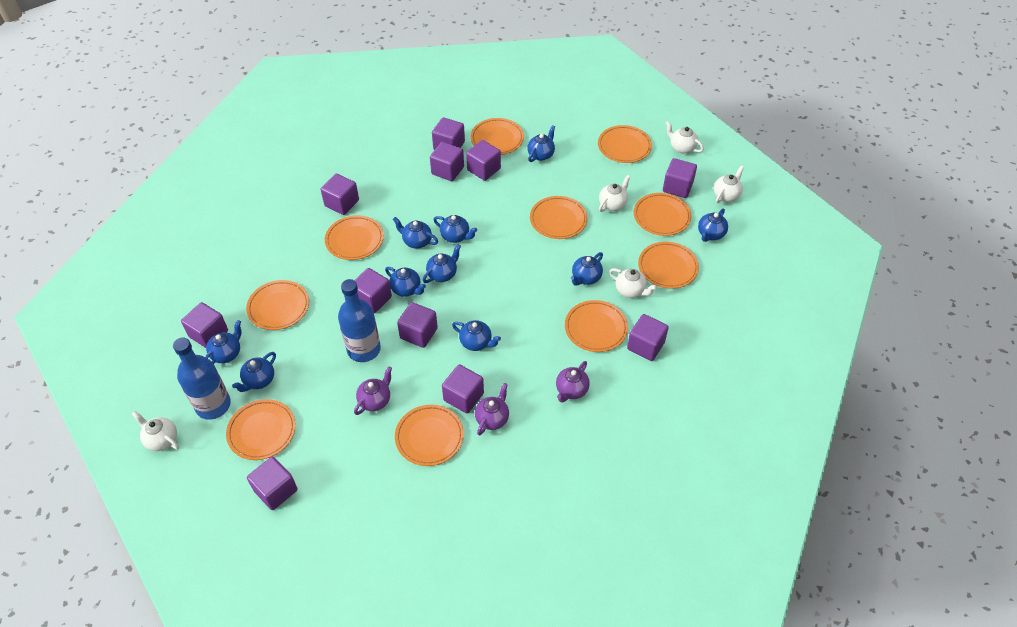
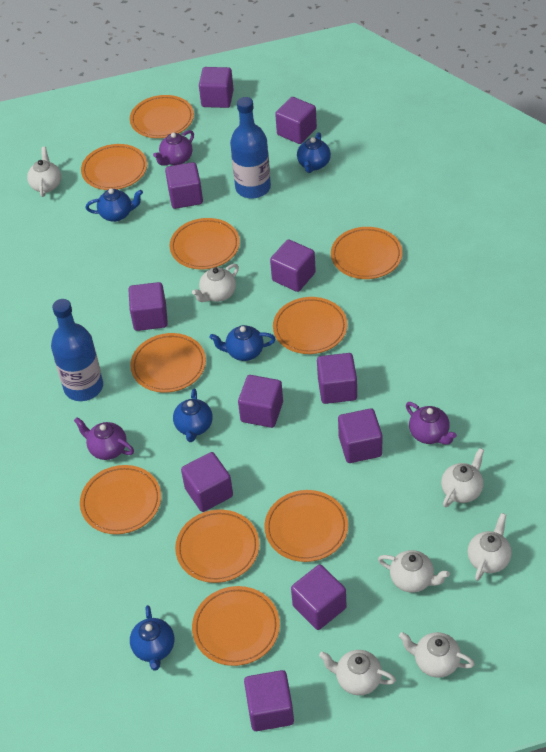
blue teapot: 10 -> 5
white teapot: 5 -> 7

